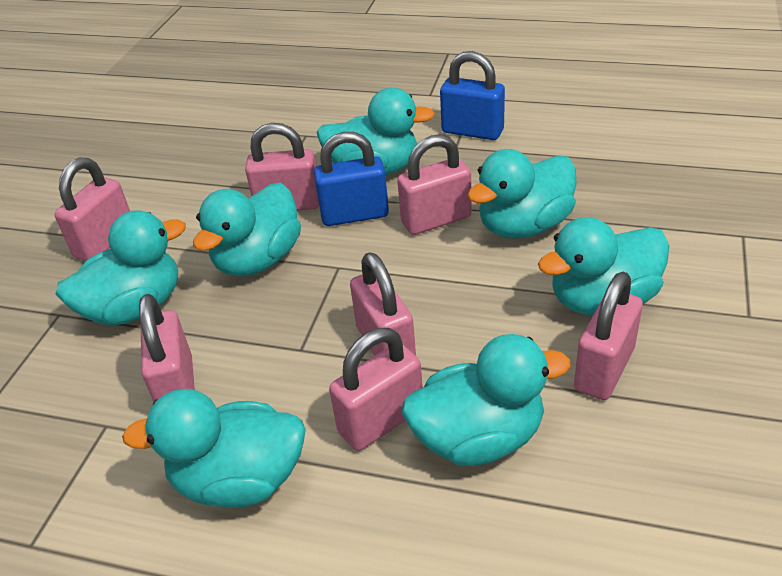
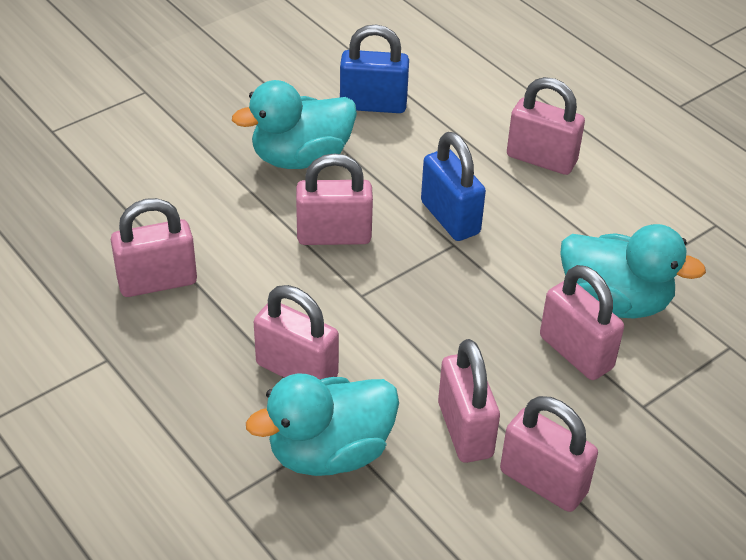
turquoise duck: 7 -> 3

